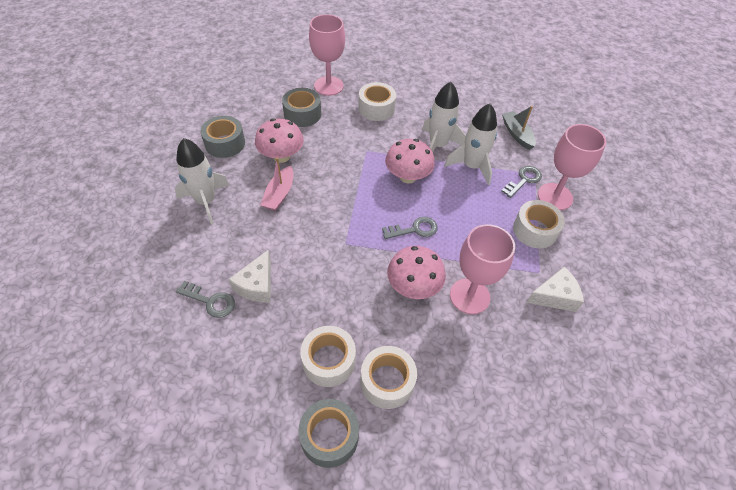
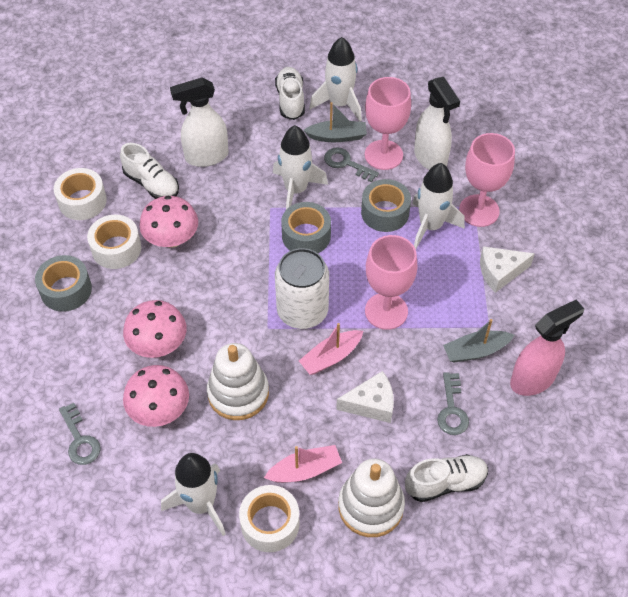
grey boat: 1 -> 2
pink boat: 1 -> 2
pink spray bottle: 0 -> 1
white can: 0 -> 1
white rocket: 3 -> 4
white shoe: 0 -> 3
white spray bottle: 0 -> 2
white stacking toy: 0 -> 2
white tape: 4 -> 3

